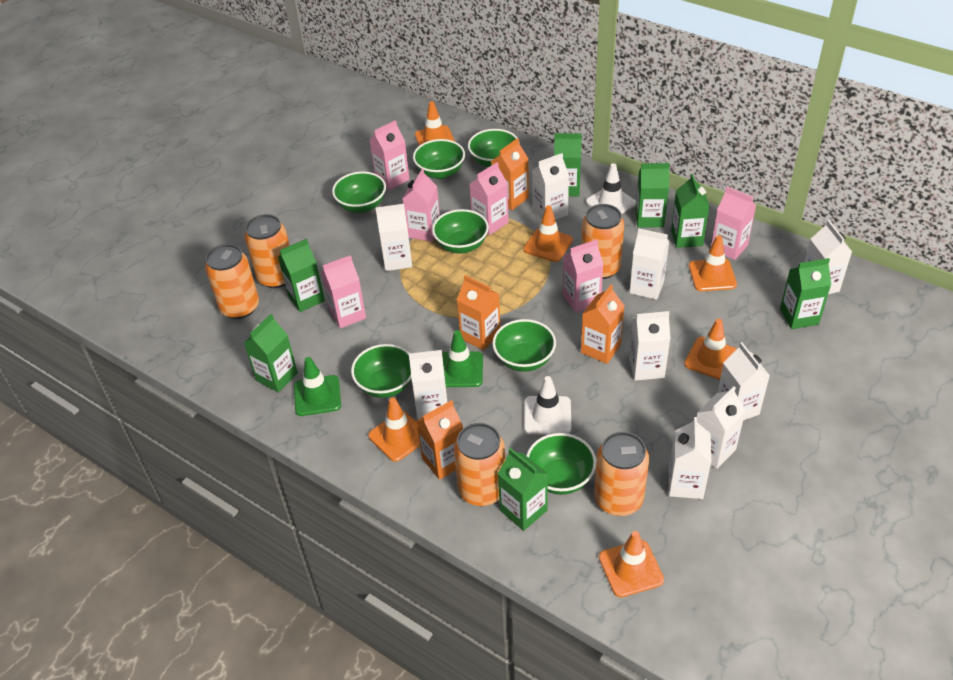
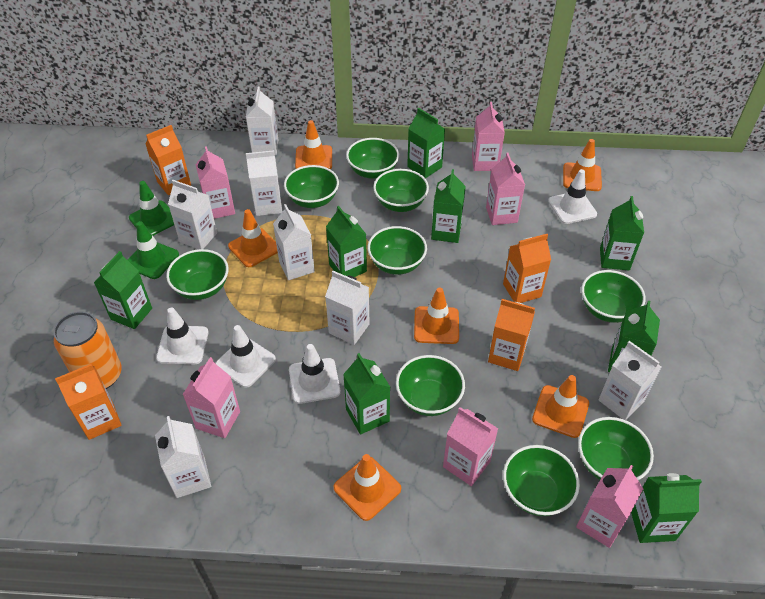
green bowl: 7 -> 9
green carton: 7 -> 8
orange can: 5 -> 1
white carton: 9 -> 7
white traffic cone: 2 -> 4

